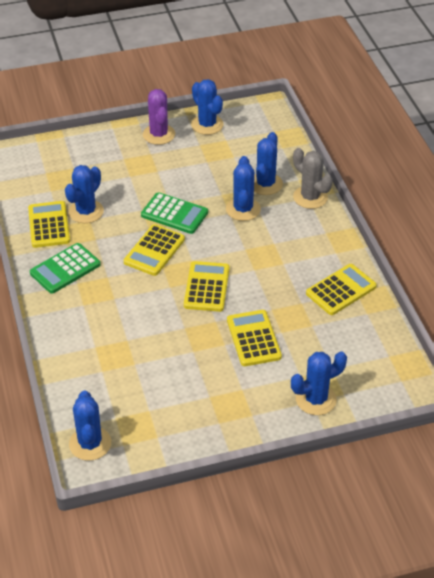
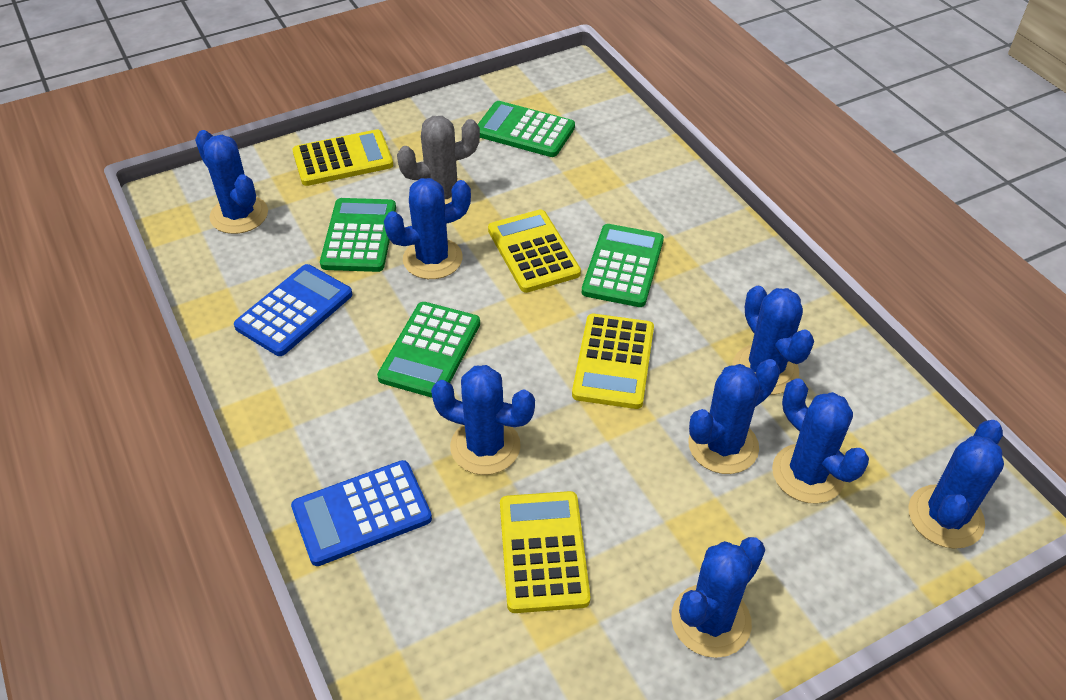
blue cactus: 6 -> 8
blue calculator: 0 -> 2
green calculator: 2 -> 4
purple cactus: 1 -> 0
yellow calculator: 5 -> 4

